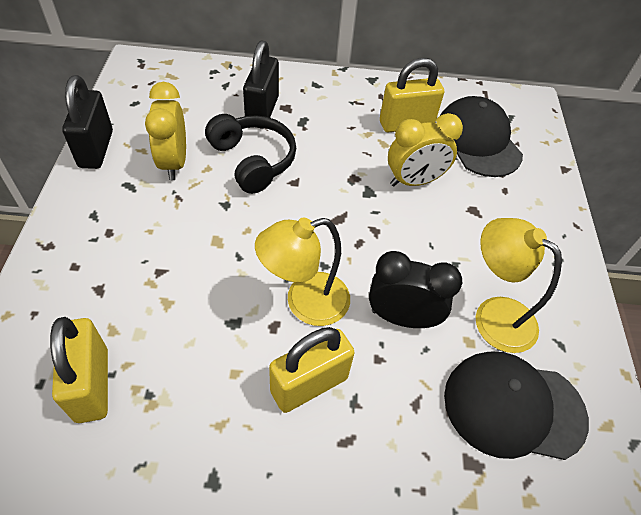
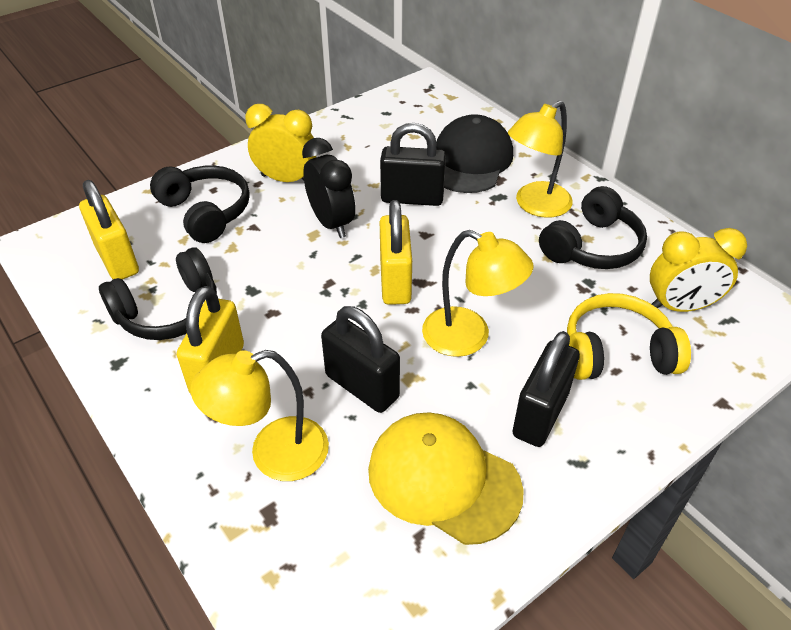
black cap: 2 -> 1
black headphones: 1 -> 3
black padlock: 2 -> 3
yellow cap: 0 -> 1
yellow headphones: 0 -> 1
yellow lamp: 2 -> 3

